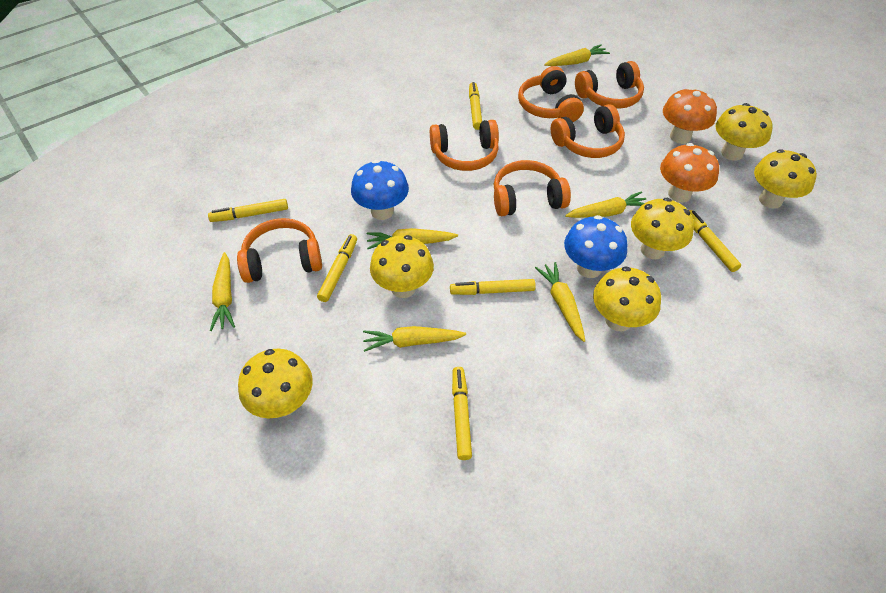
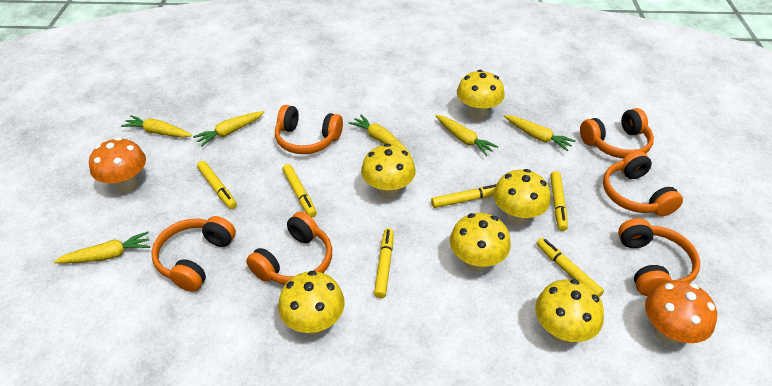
blue mushroom: 2 -> 0

